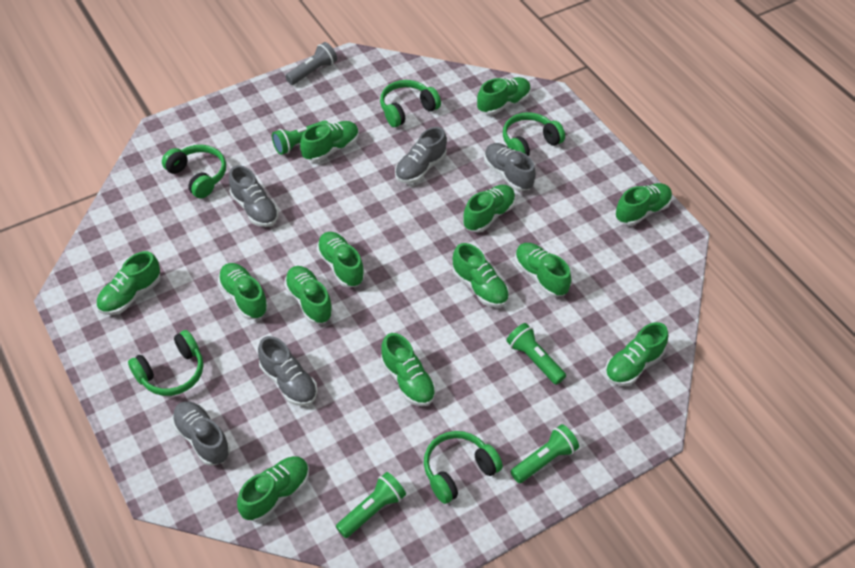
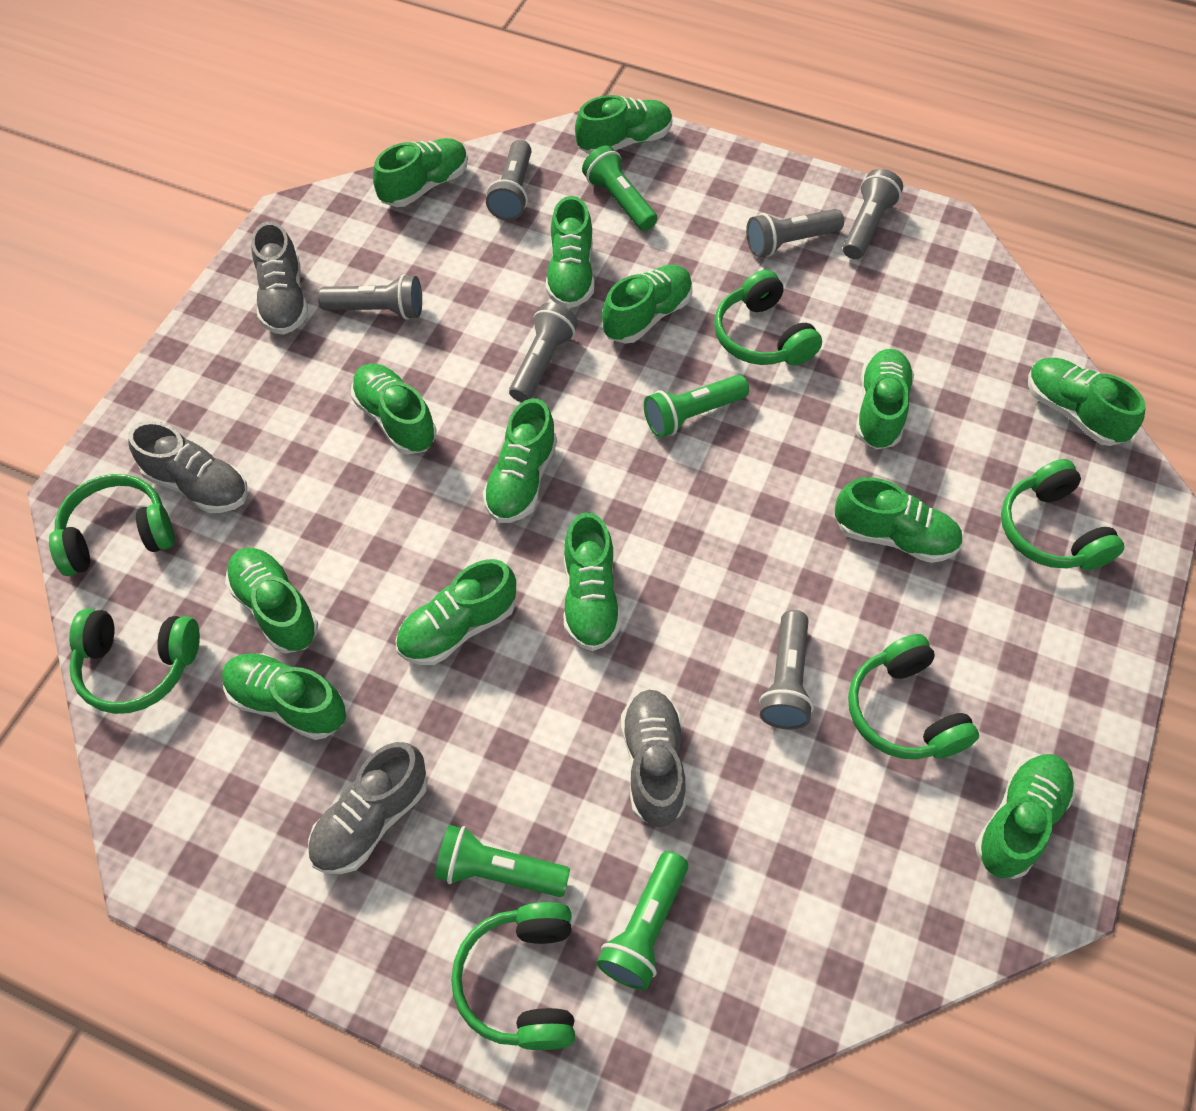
green headphones: 5 -> 6
green shoe: 13 -> 14
grey flashlight: 1 -> 6
grey shoe: 5 -> 4

